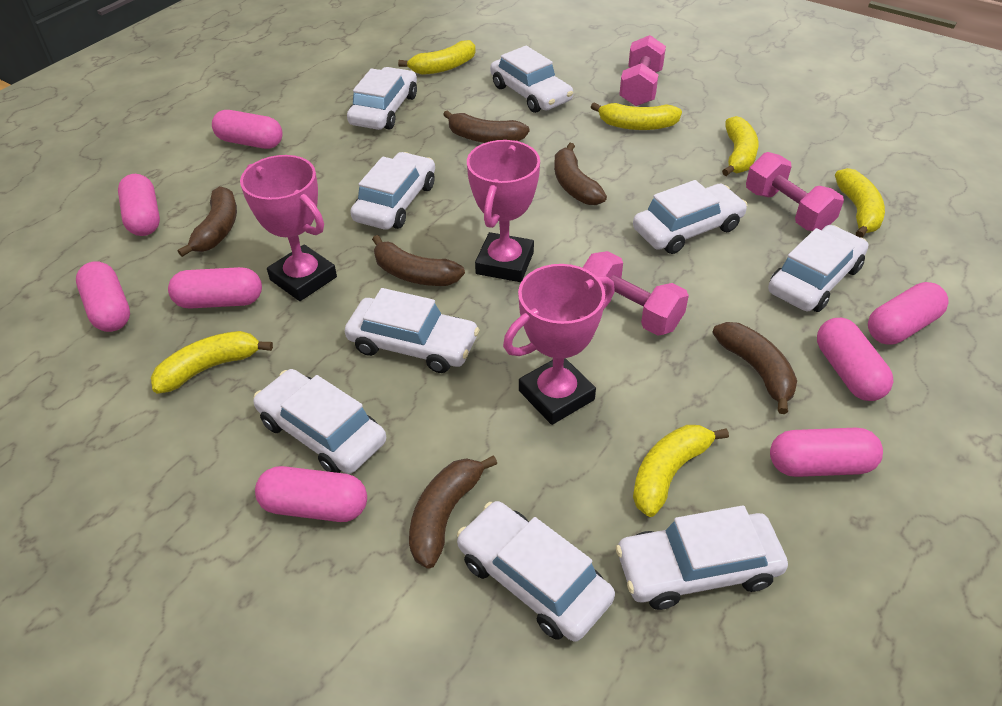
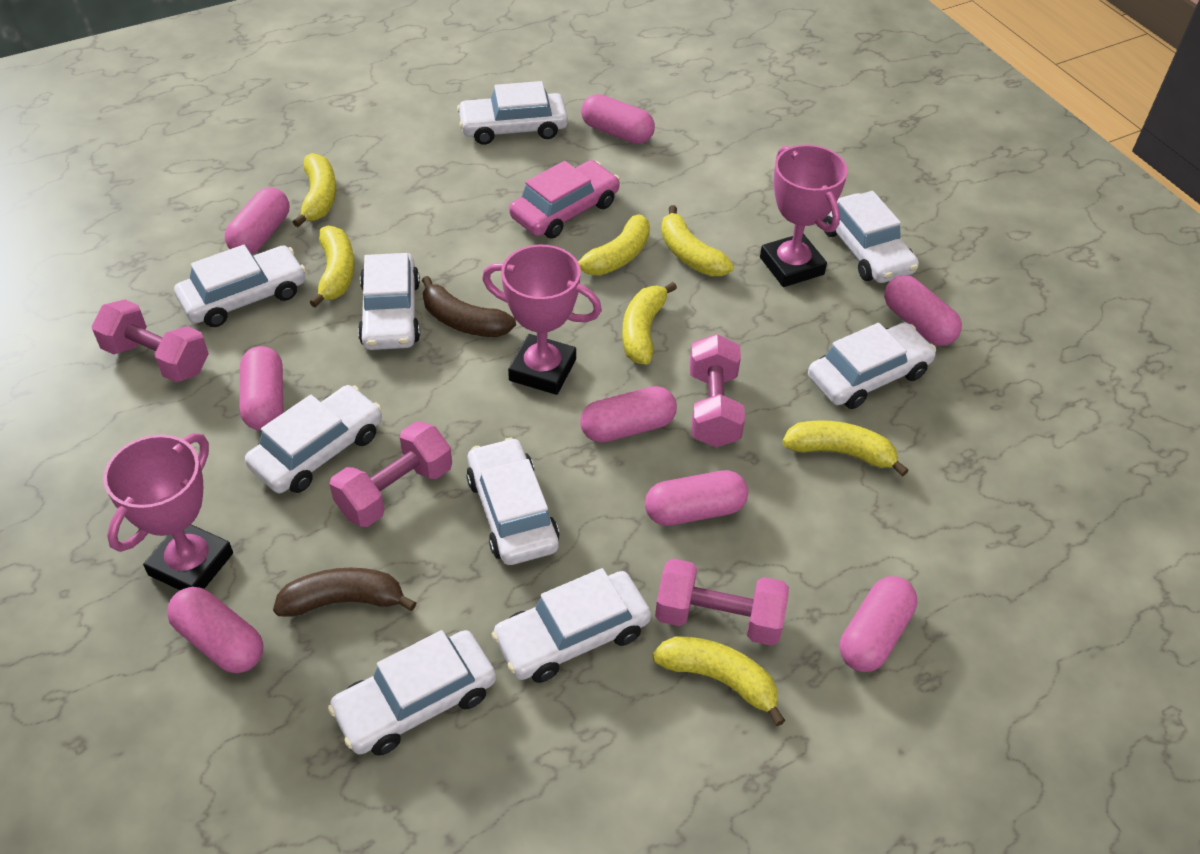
brown banana: 6 -> 2
pink car: 0 -> 1
pink dumbbell: 3 -> 4
yellow banana: 6 -> 7

